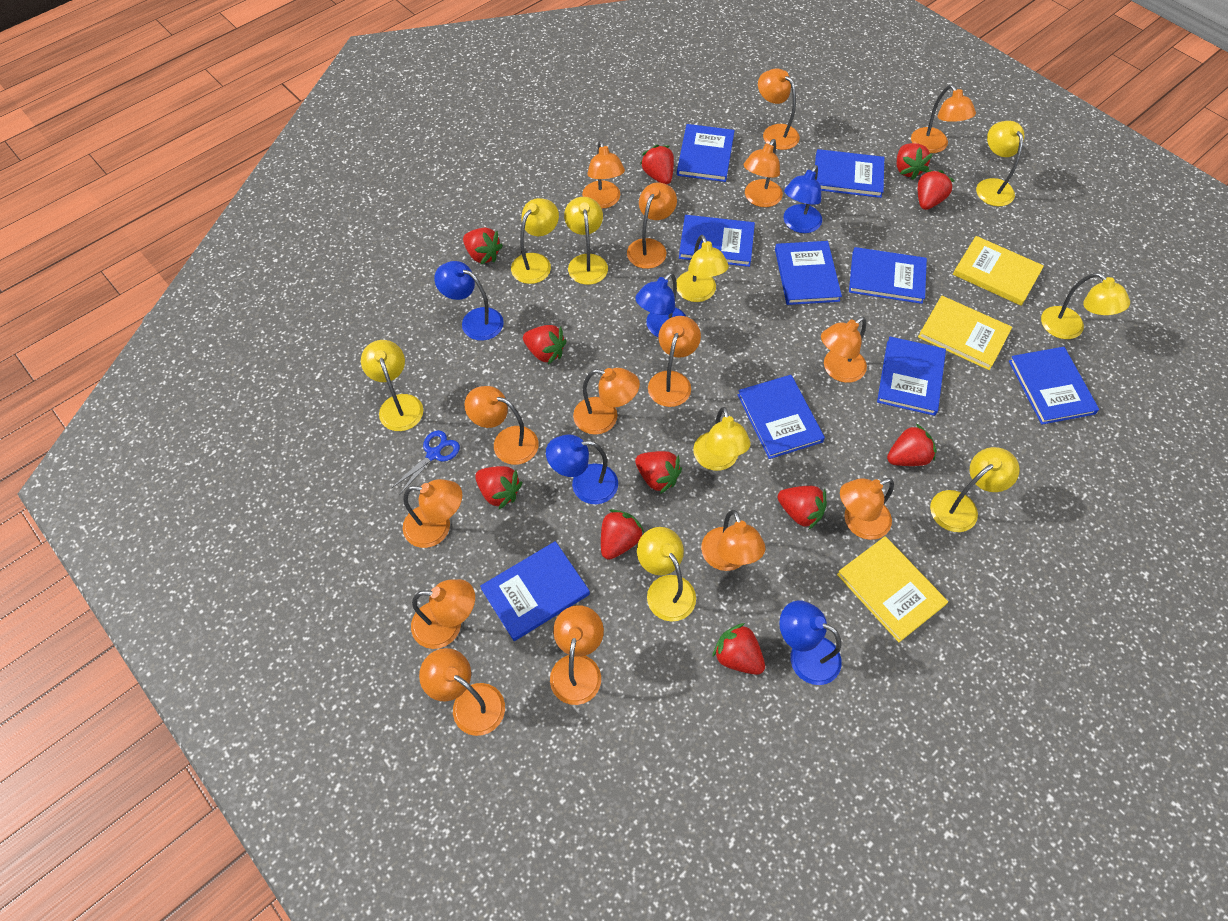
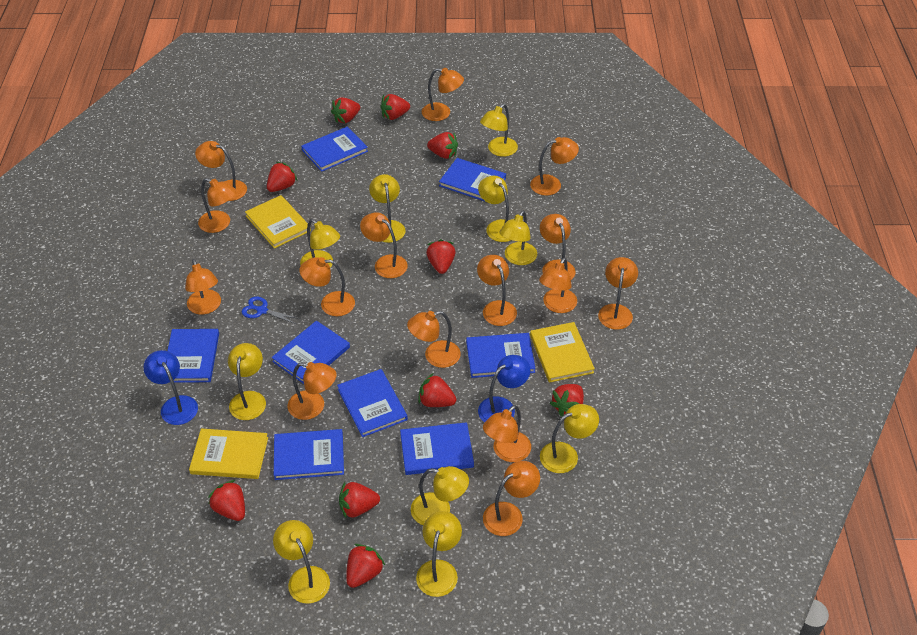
blue book: 9 -> 8
blue lamp: 5 -> 2
red strawberry: 11 -> 10
yellow lamp: 9 -> 10

